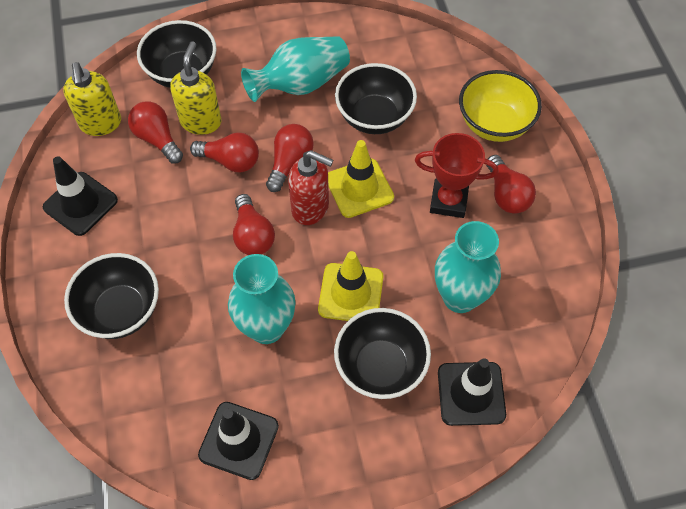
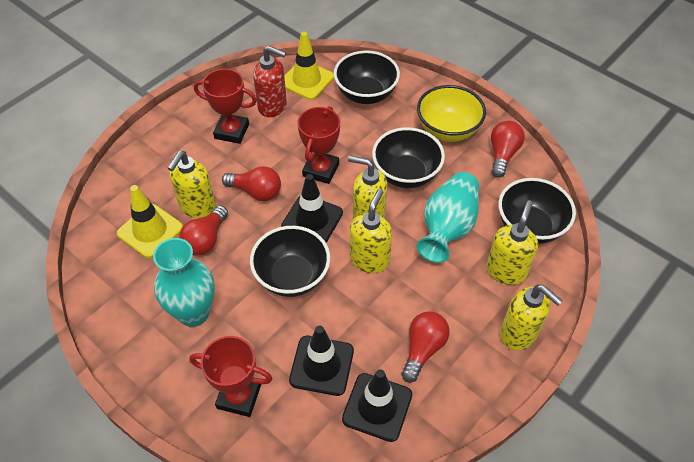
red light bulb: 5 -> 4
red trophy: 1 -> 3
turquoise vase: 3 -> 2
yellow soap dispenser: 2 -> 5

